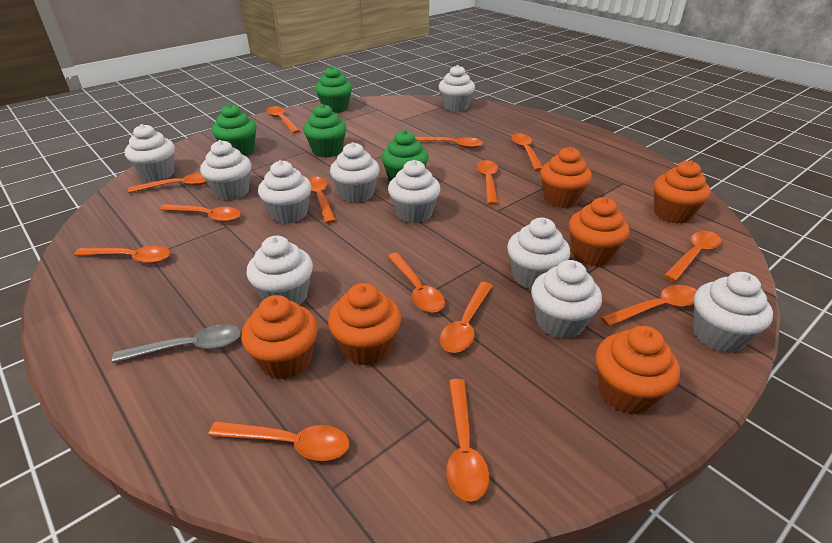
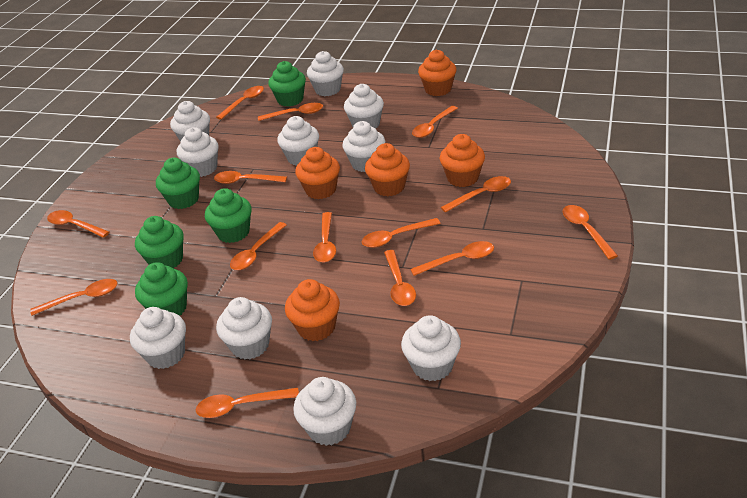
green cupcake: 4 -> 5
grey spoon: 1 -> 0
orange cupcake: 6 -> 5

